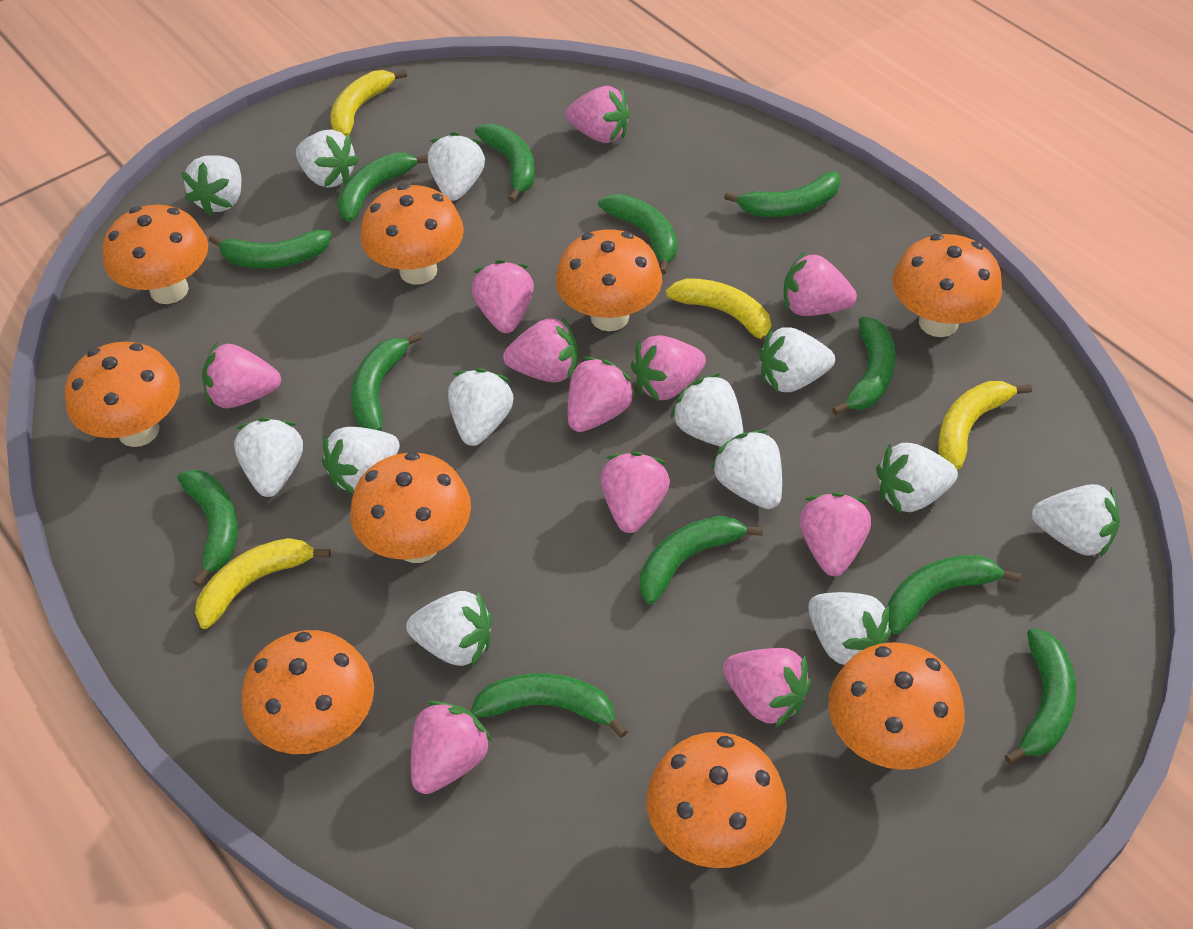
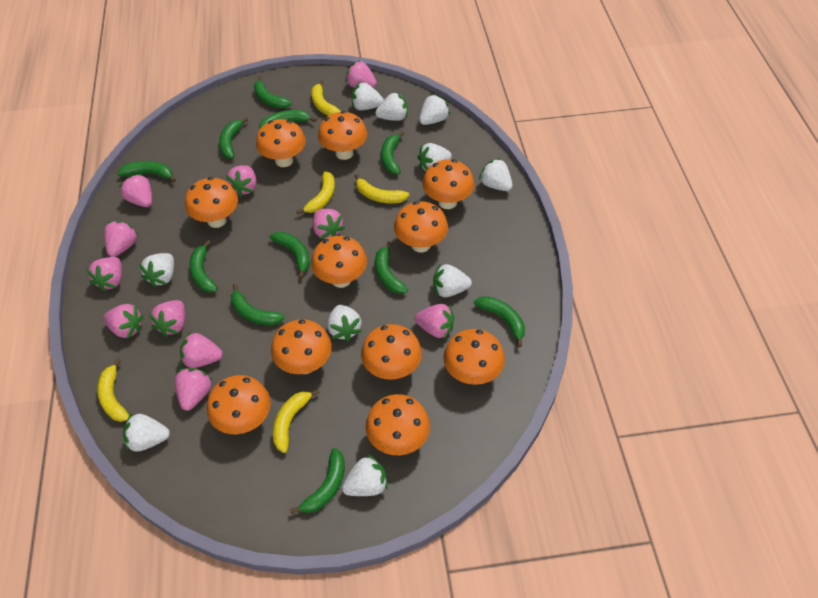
green banana: 12 -> 11
orange mushroom: 9 -> 11
white strawberry: 13 -> 10
yellow banana: 4 -> 5

